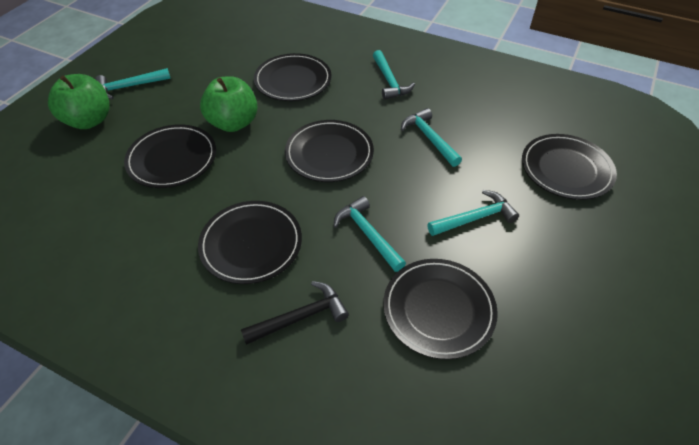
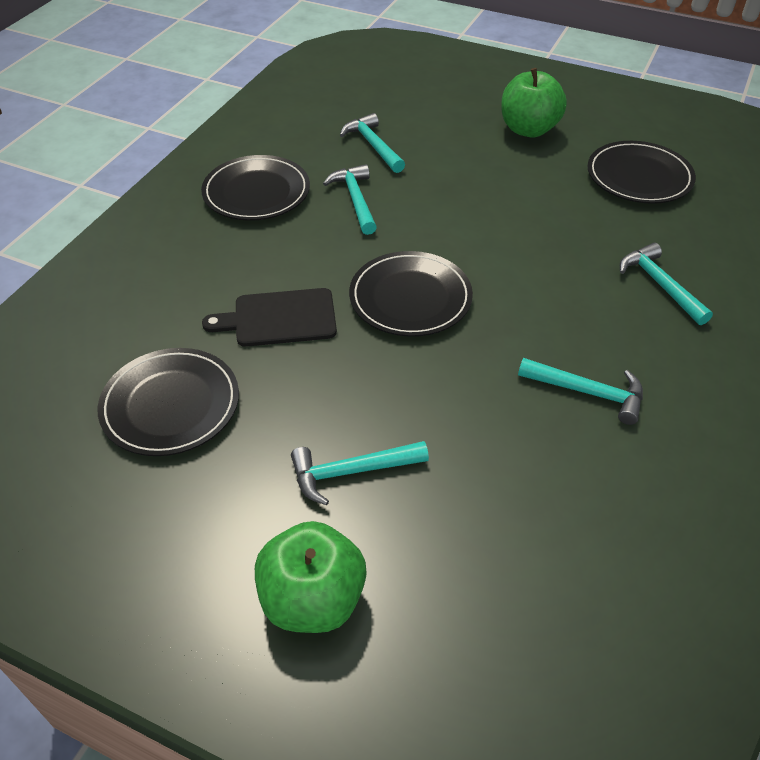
black cutting board: 0 -> 1
black hammer: 1 -> 0
black plate: 6 -> 4

